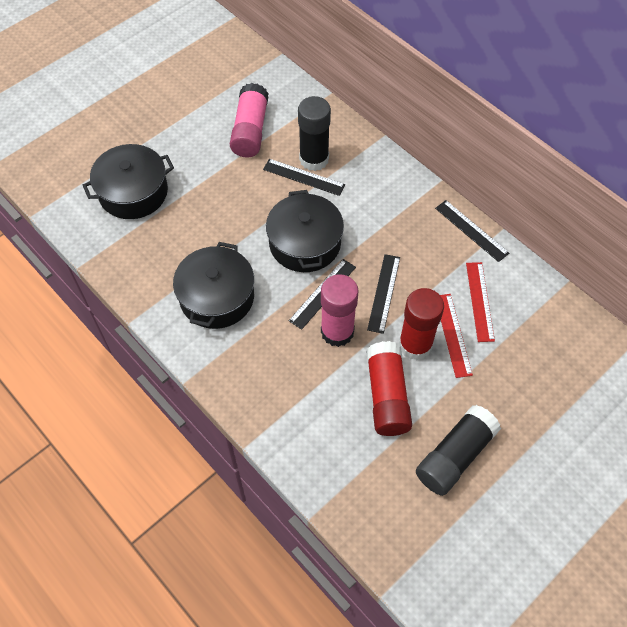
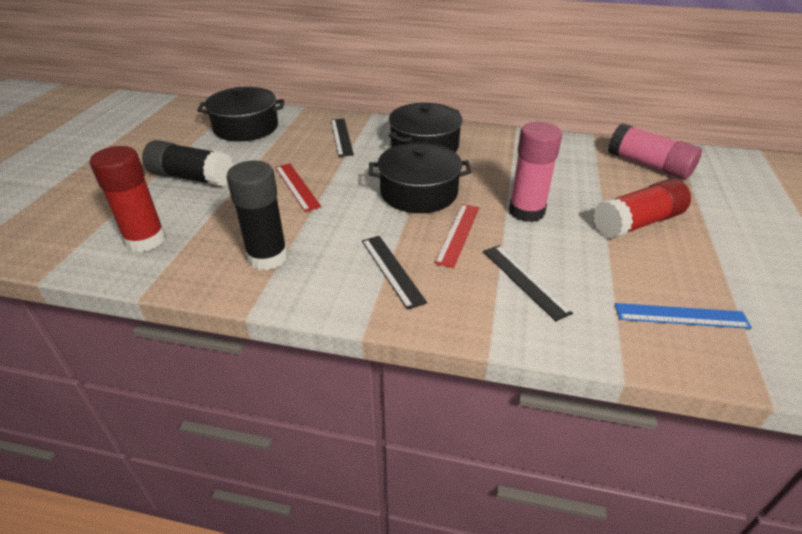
black ruler: 4 -> 3
blue ruler: 0 -> 1

